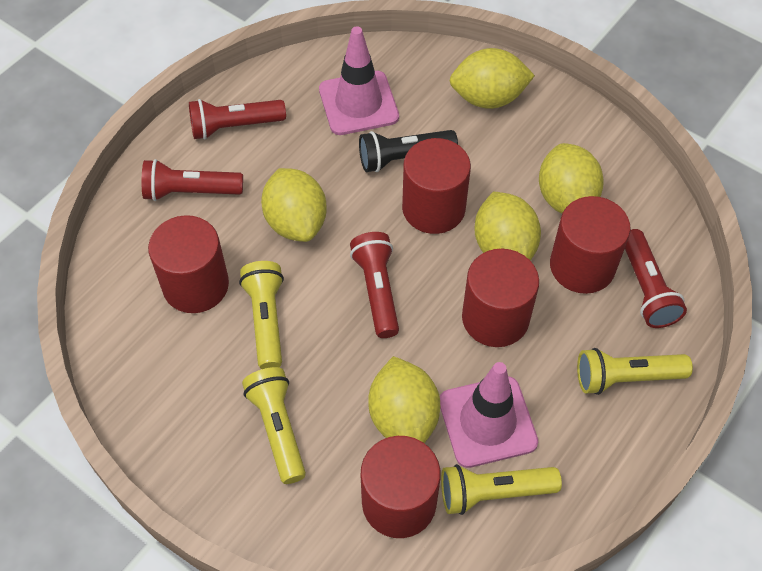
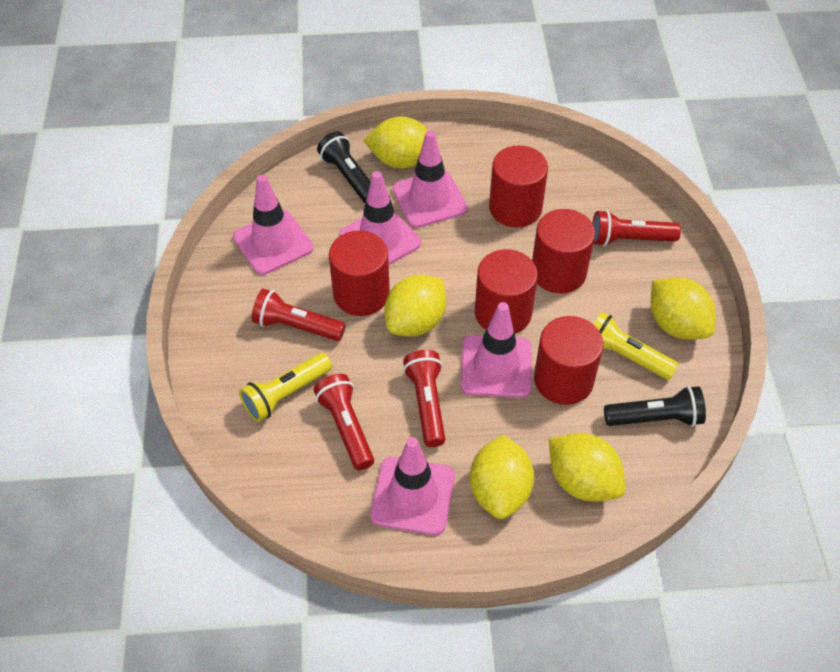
black flashlight: 1 -> 2
pink traffic cone: 2 -> 5
yellow flashlight: 4 -> 2

